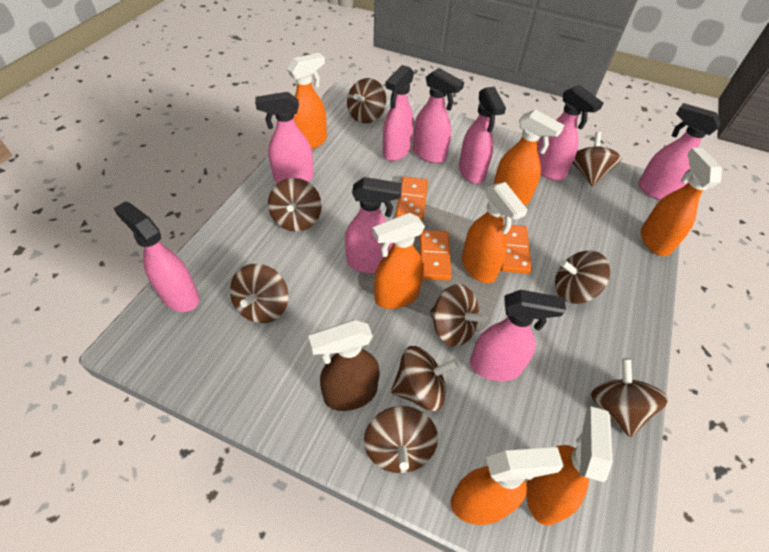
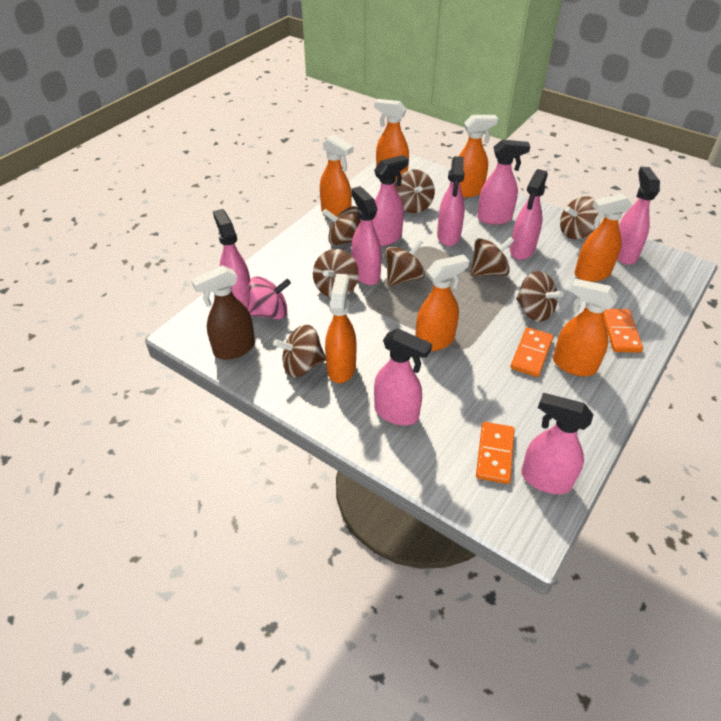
brown spinning top: 9 -> 8
pink spinning top: 0 -> 1

